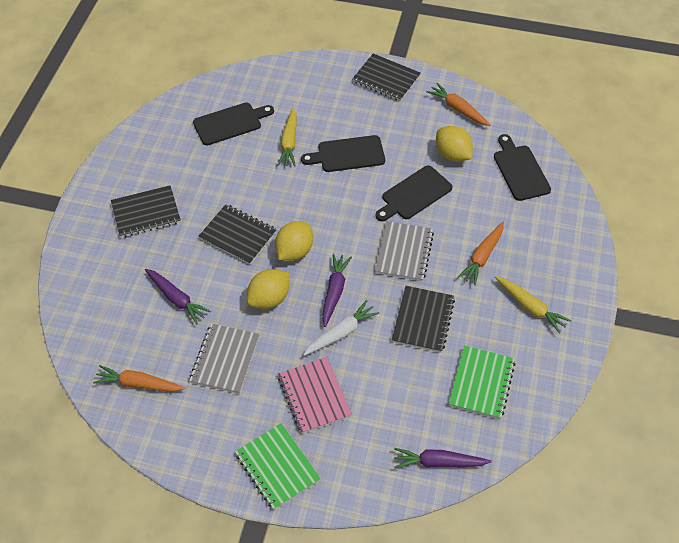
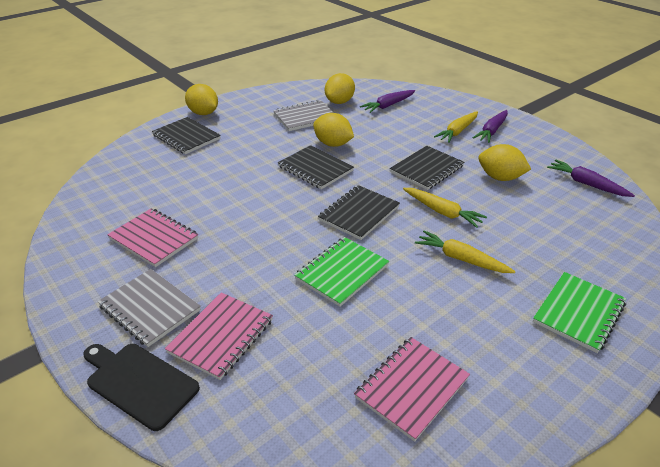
black cutting board: 4 -> 1
orange carrot: 3 -> 0
pink notebook: 1 -> 3
white carrot: 1 -> 0
yellow carrot: 2 -> 3
yellow lemon: 3 -> 4

